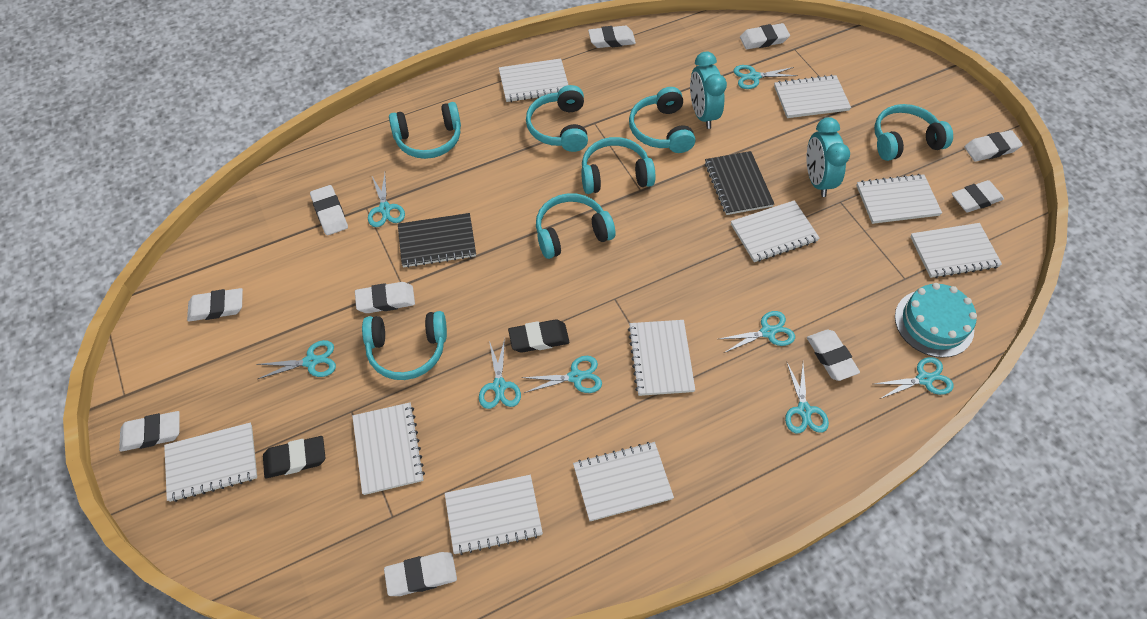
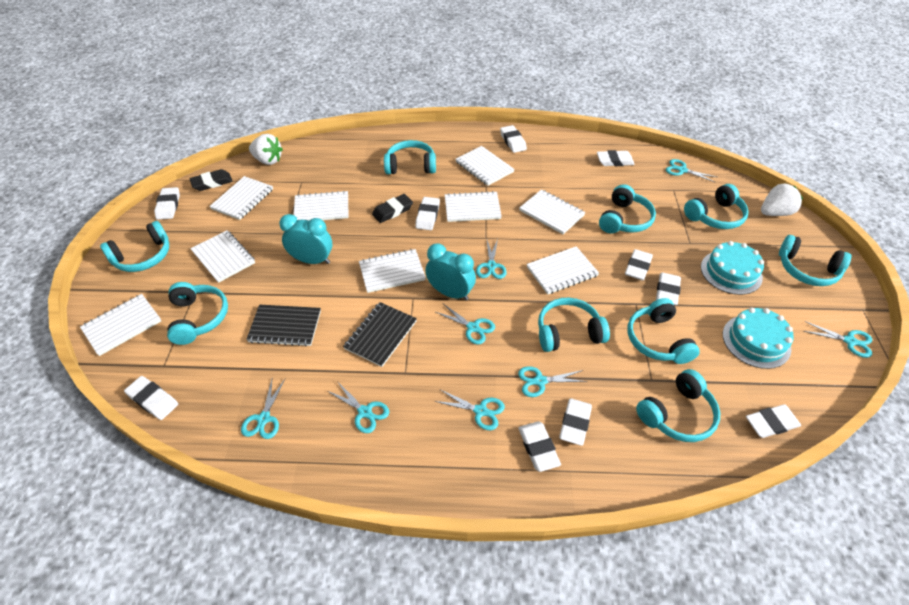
turquoise cake: 1 -> 2
turquoise headphones: 7 -> 9
white notebook: 10 -> 9
white strawberry: 0 -> 2

